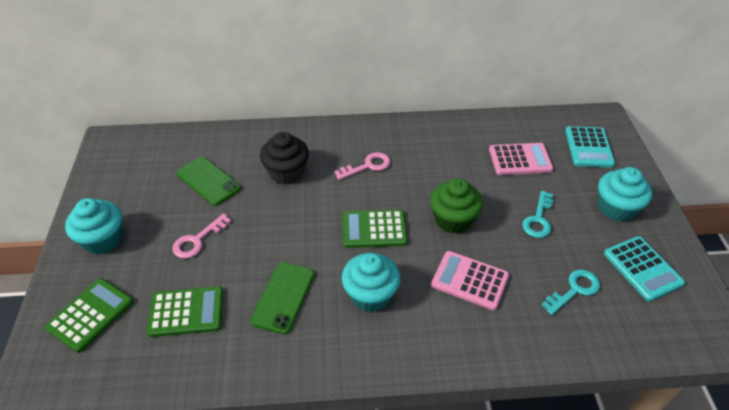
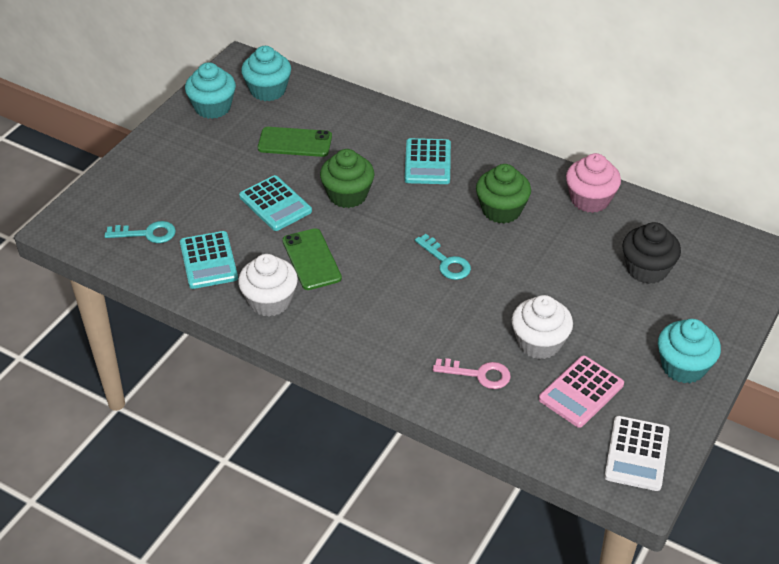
green calculator: 3 -> 0
green cupcake: 1 -> 2
pink calculator: 2 -> 1
pink cupcake: 0 -> 1
pink key: 2 -> 1
turquoise calculator: 2 -> 3
white calculator: 0 -> 1
white cupcake: 0 -> 2

